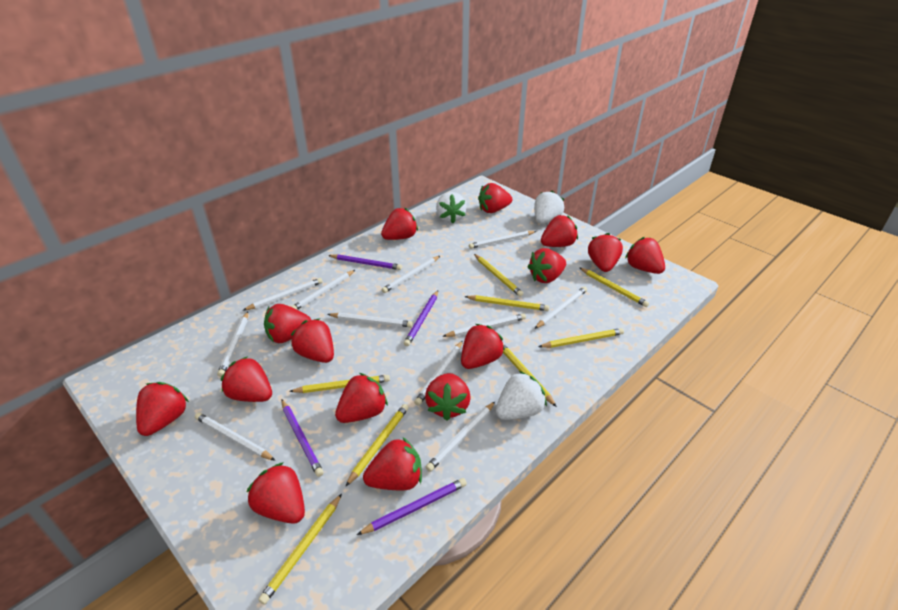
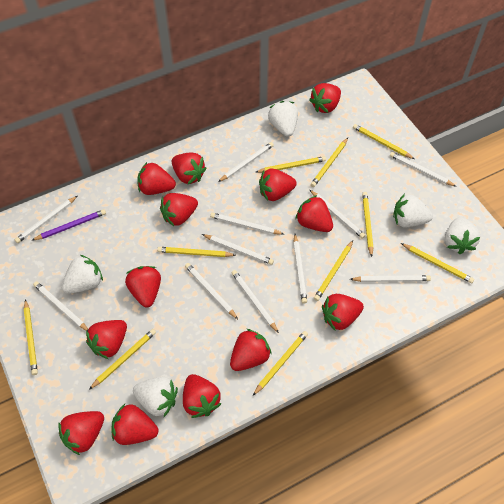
purple pencil: 4 -> 1
red strawberry: 15 -> 13
white strawberry: 3 -> 5
yellow pencil: 8 -> 10

